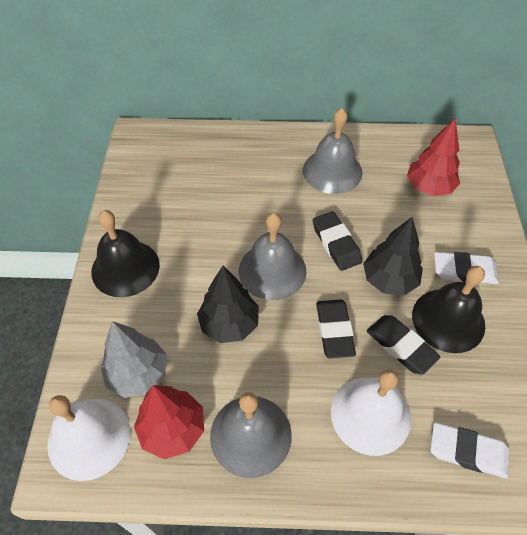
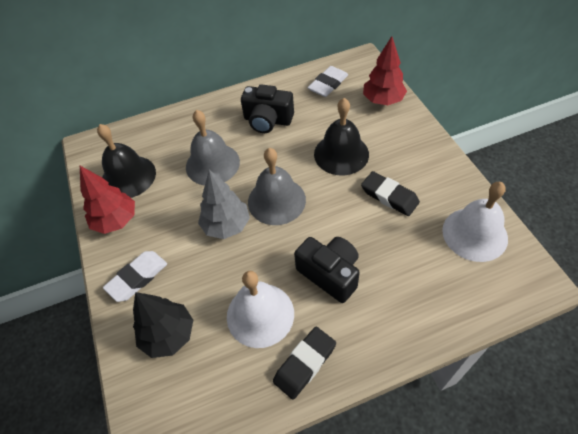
black camera: 0 -> 2
black eraser: 3 -> 2
black tree: 2 -> 1
grey bell: 3 -> 2

